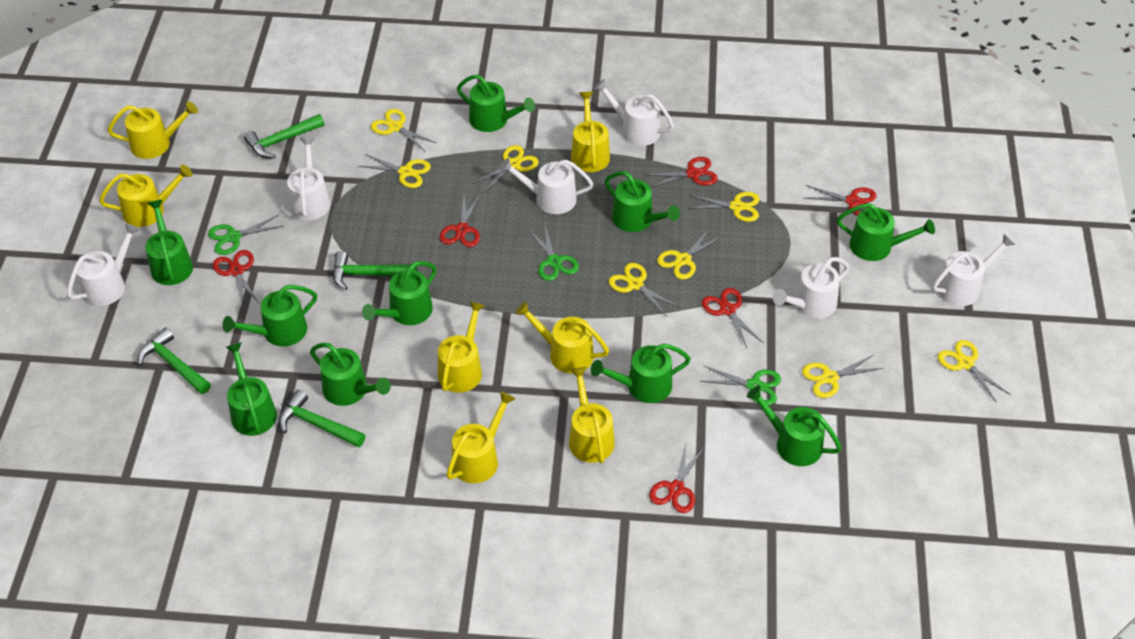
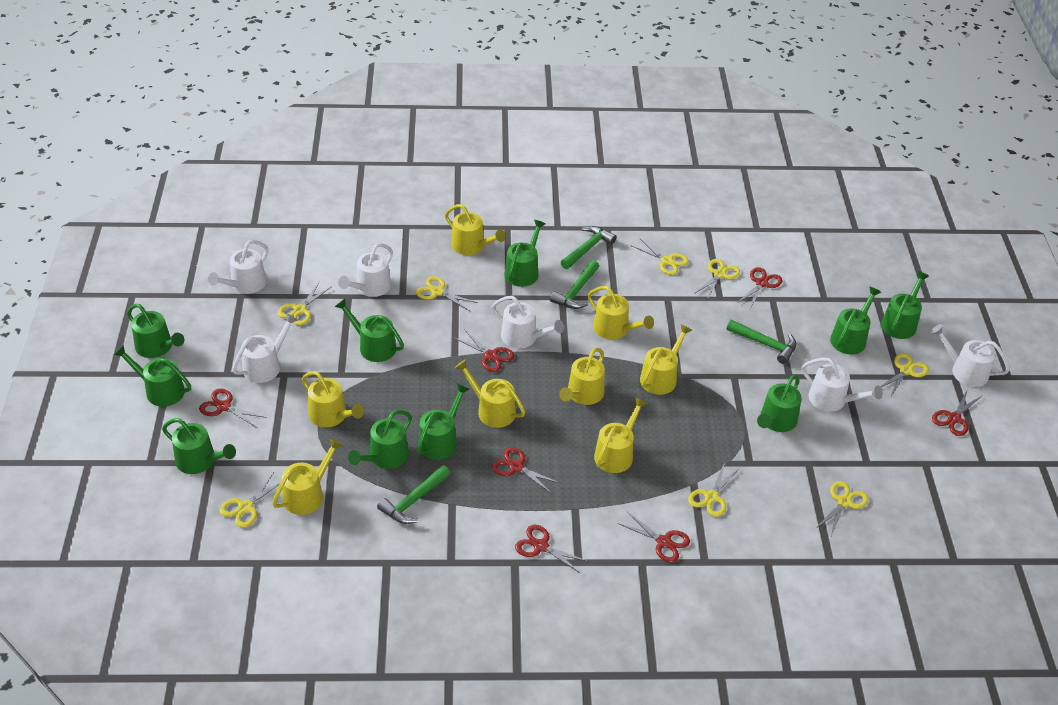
green scissors: 3 -> 0
red scissors: 6 -> 7
yellow watering can: 7 -> 8

